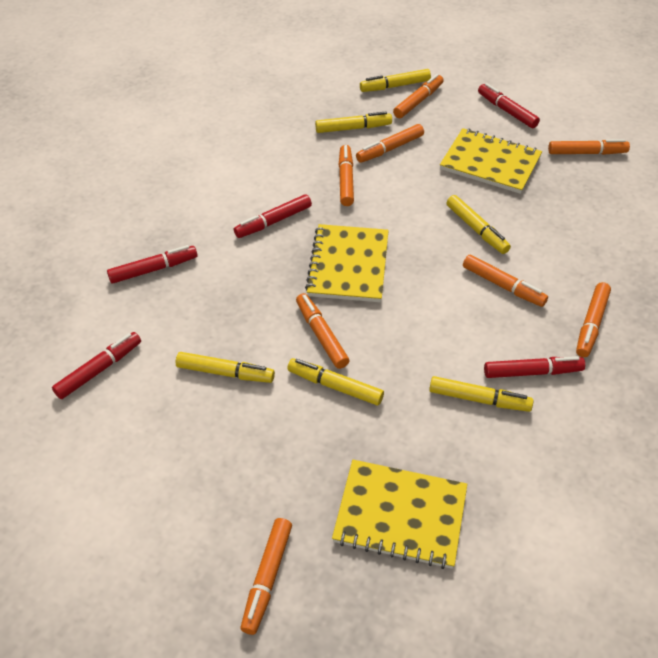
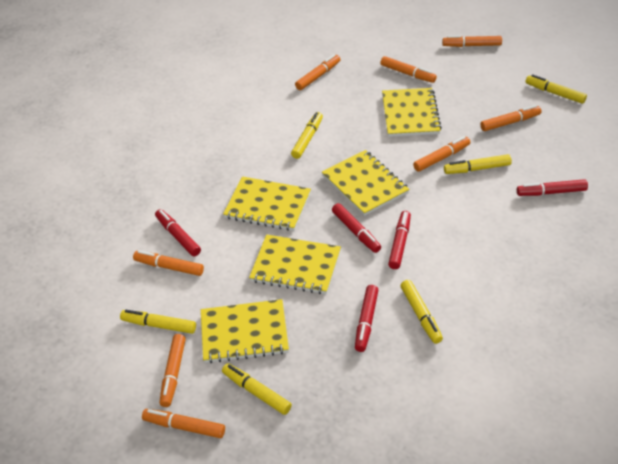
yellow notebook: 3 -> 5

